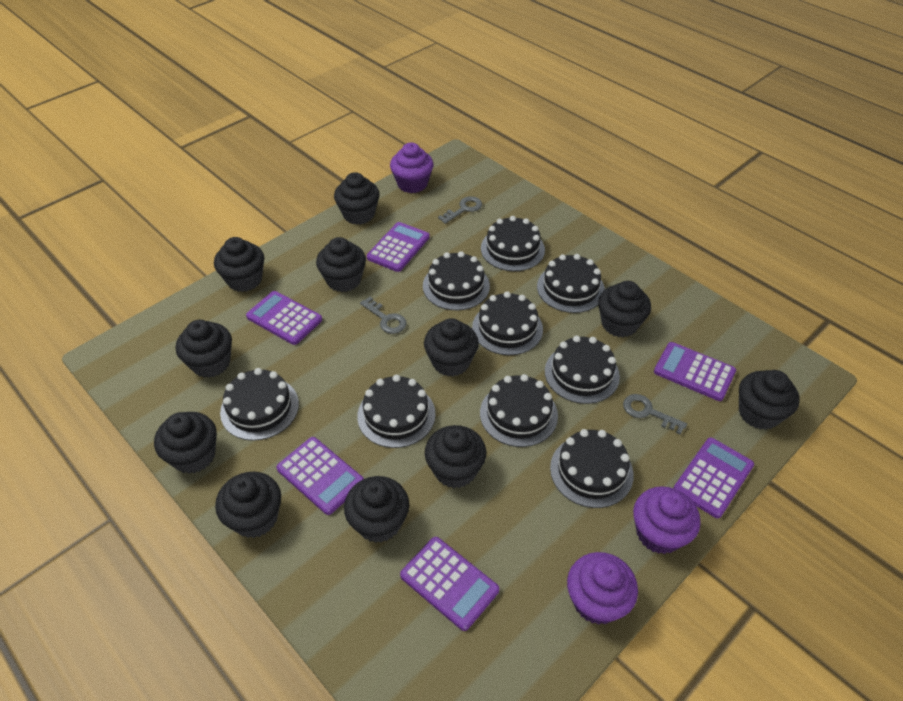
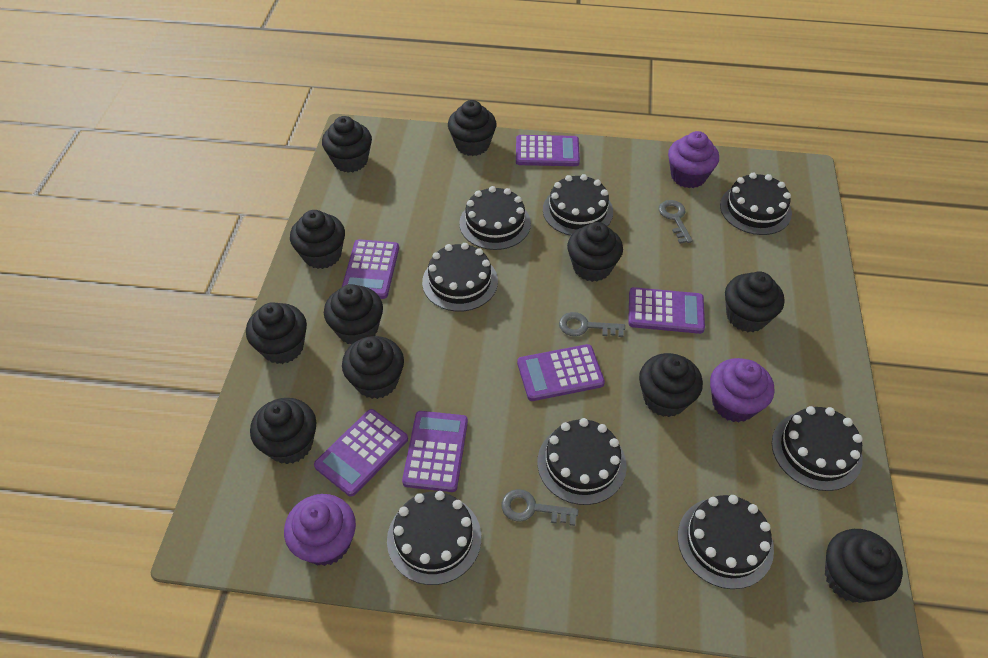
black cake: 9 -> 8

